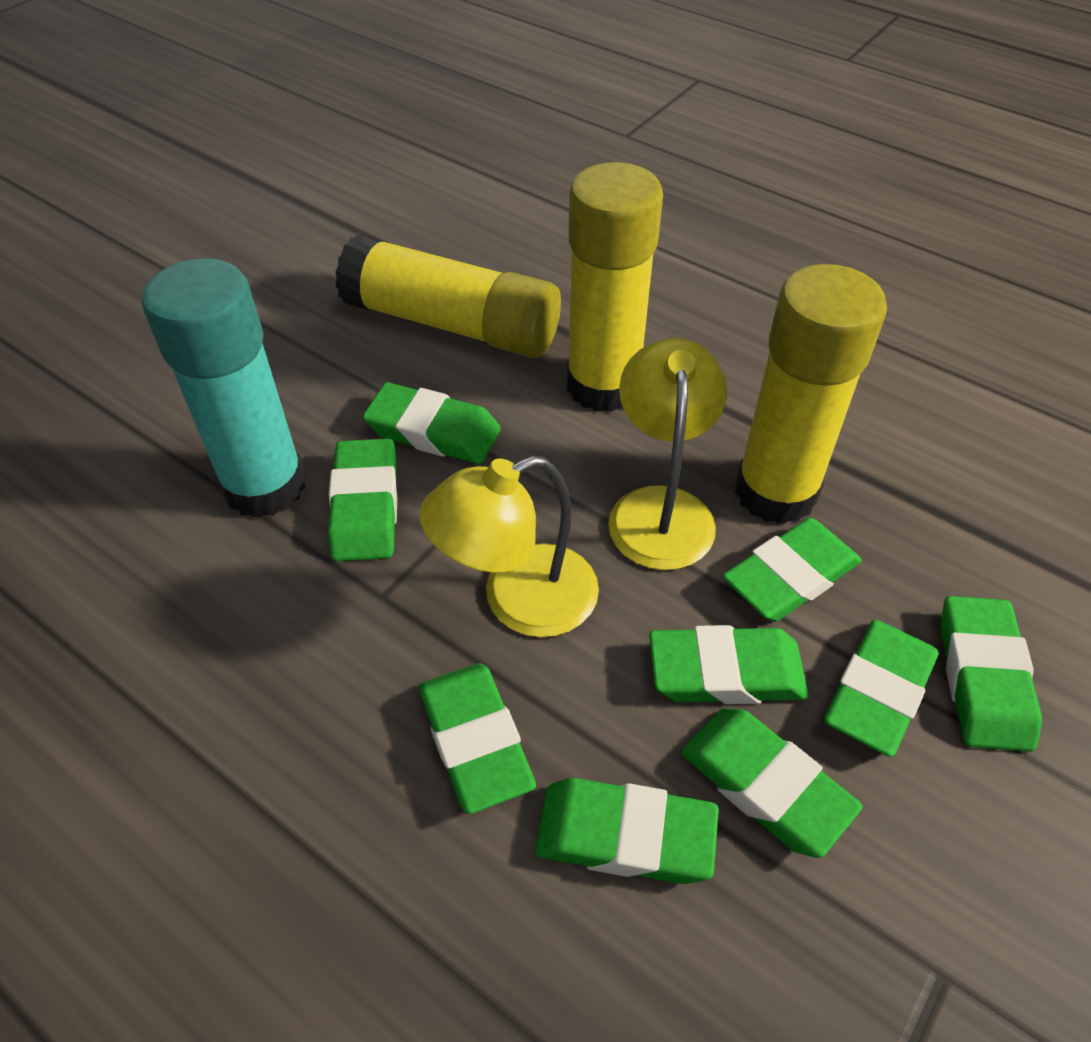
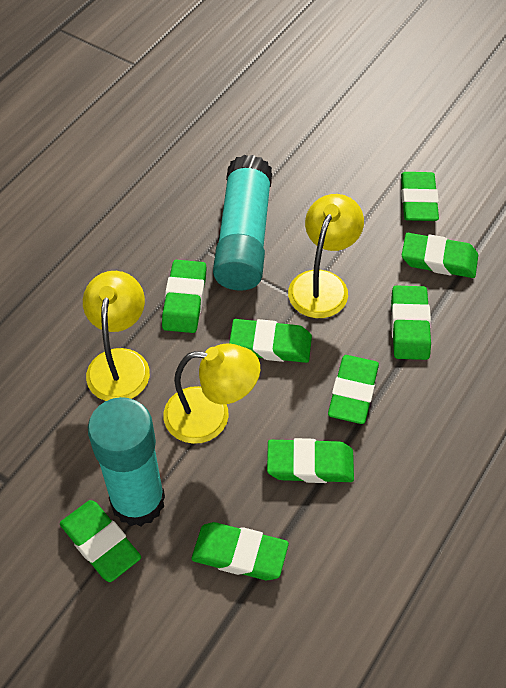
turquoise glue stick: 1 -> 2
yellow glue stick: 3 -> 0
yellow lamp: 2 -> 3

